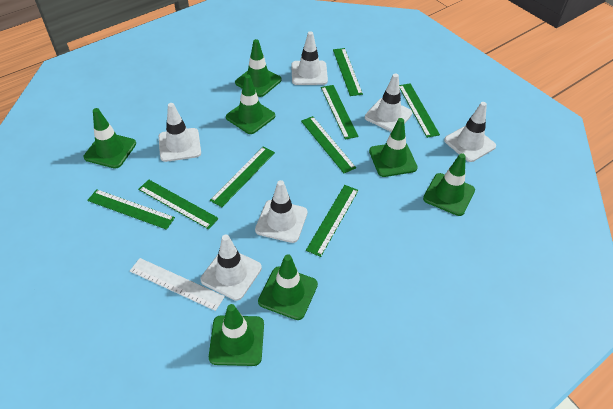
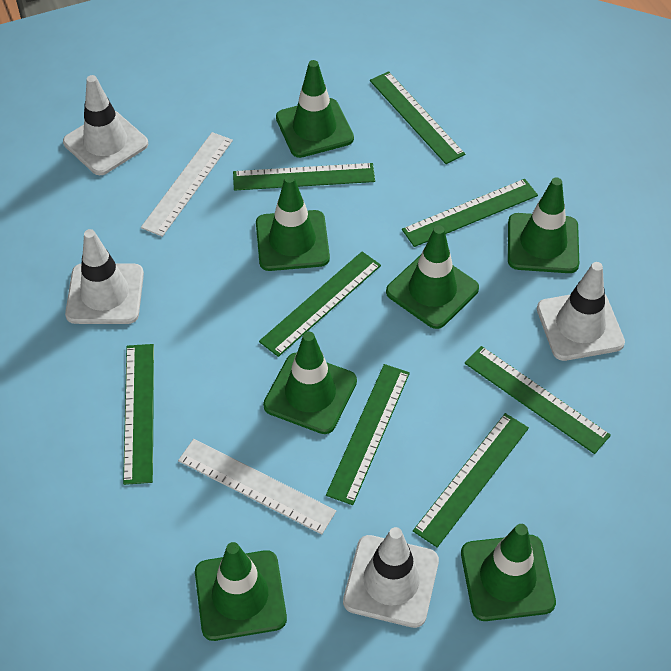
white ruler: 1 -> 2
white traffic cone: 6 -> 4

